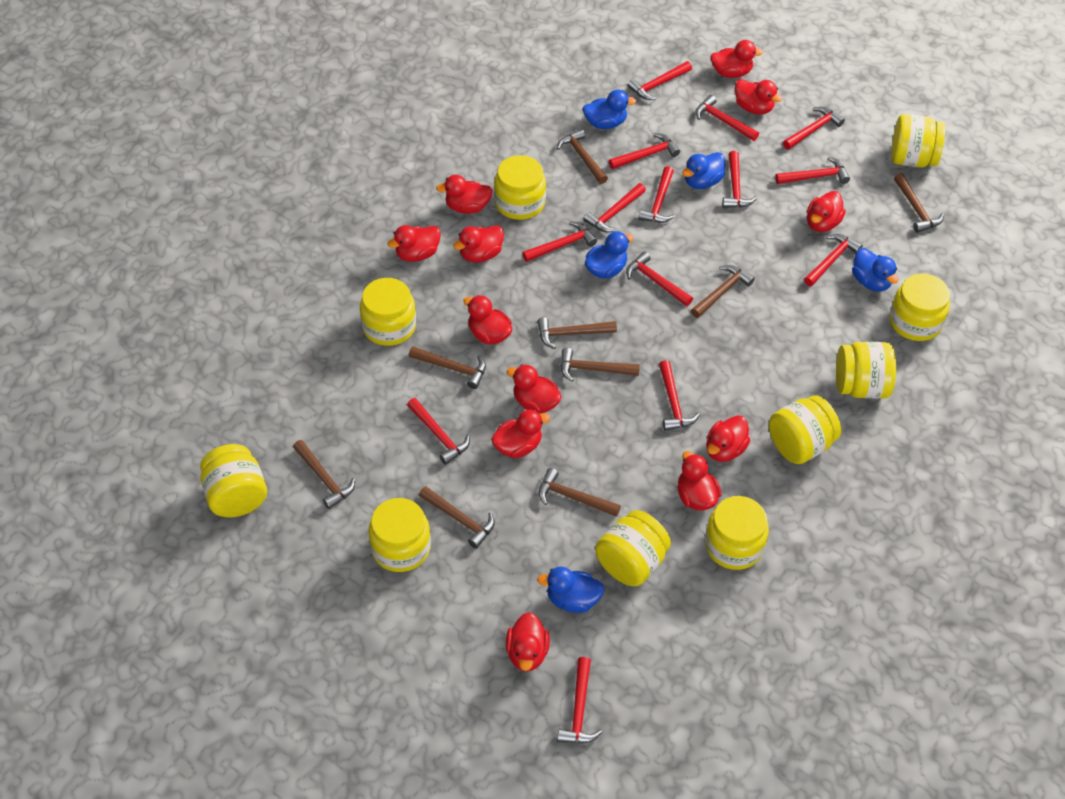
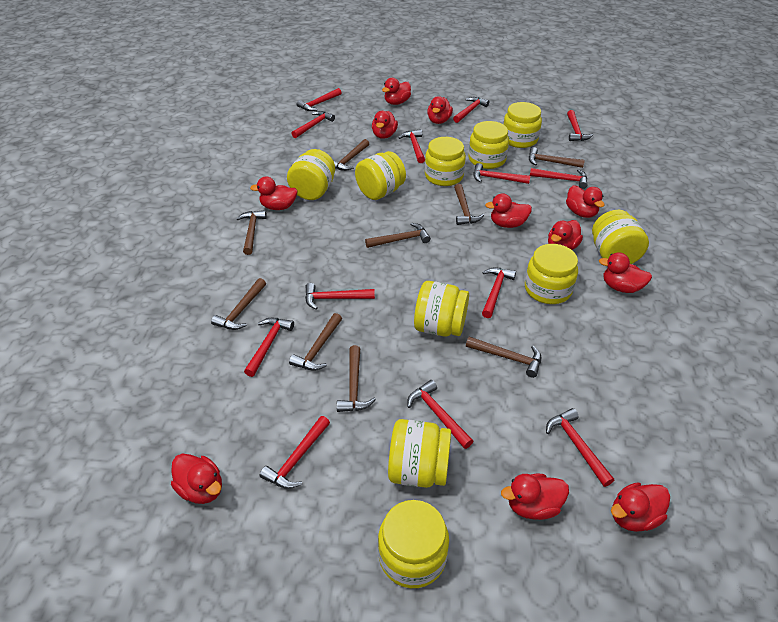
blue duck: 5 -> 0
red duck: 12 -> 11
red hammer: 14 -> 13

